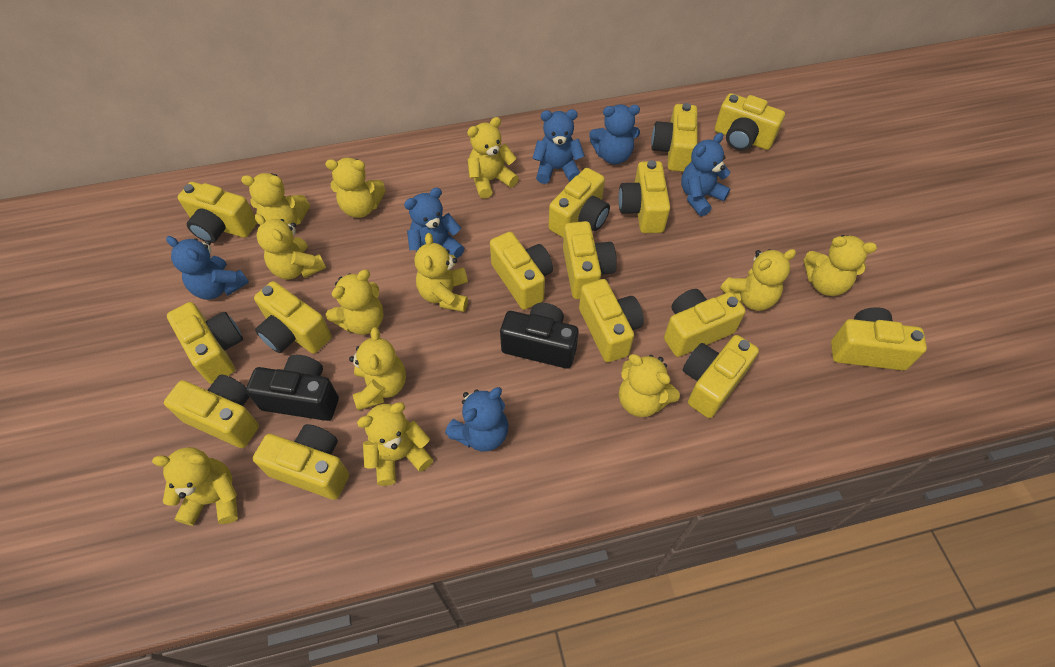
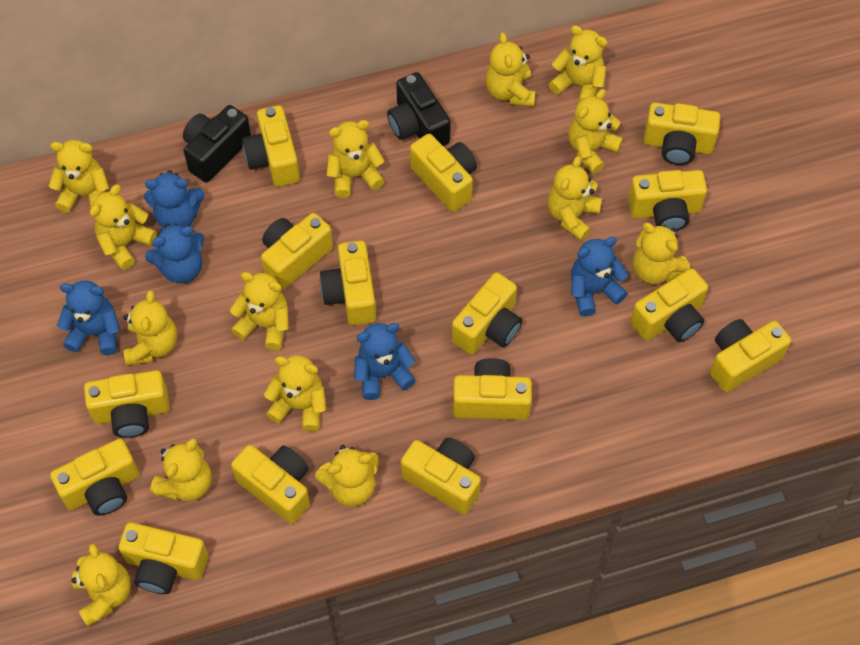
blue teddy bear: 6 -> 5
yellow teddy bear: 12 -> 14

